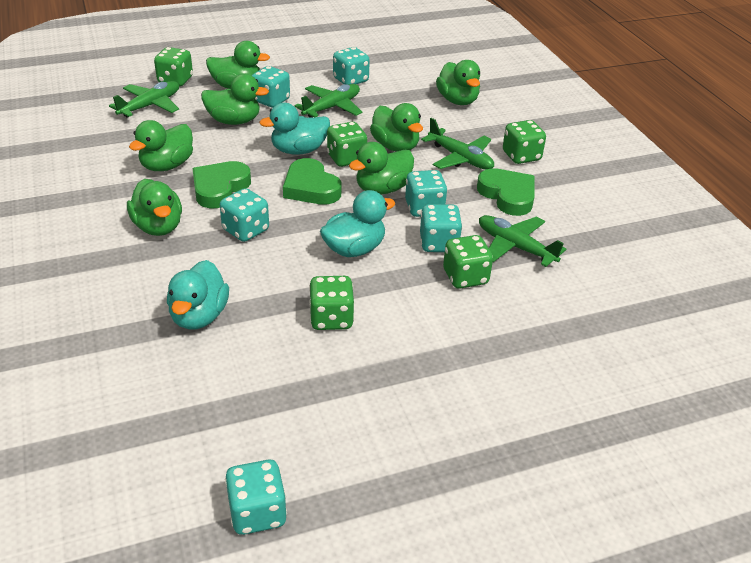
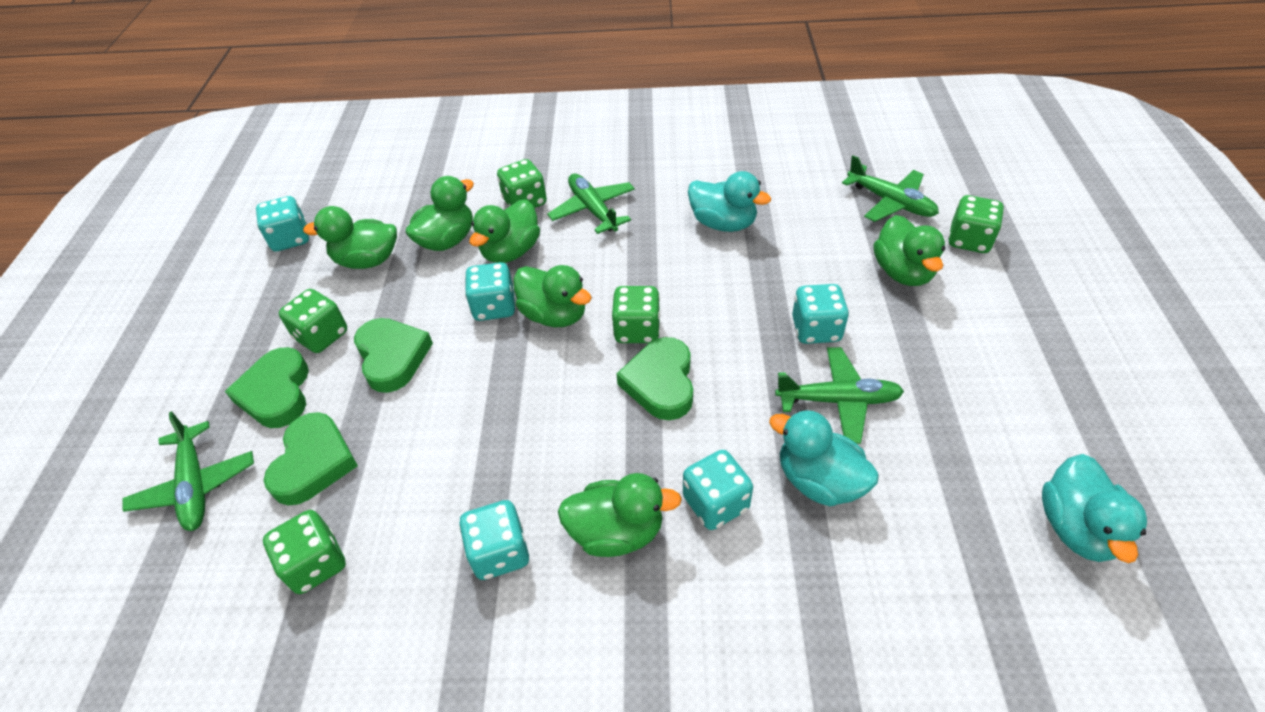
green duck: 7 -> 6
green heart: 3 -> 4
turquoise dice: 6 -> 5

